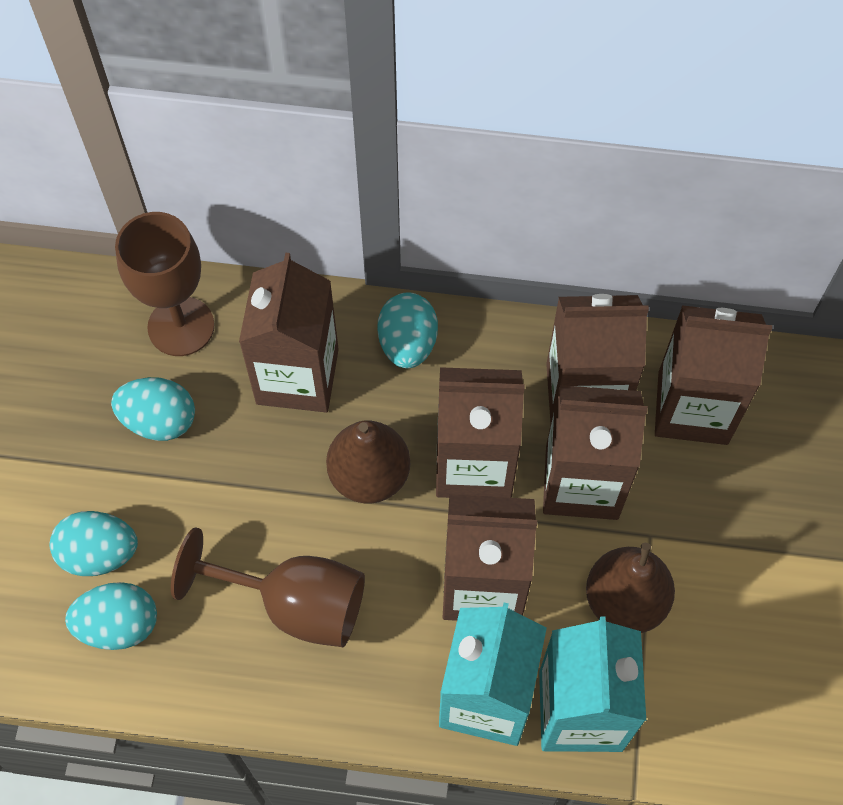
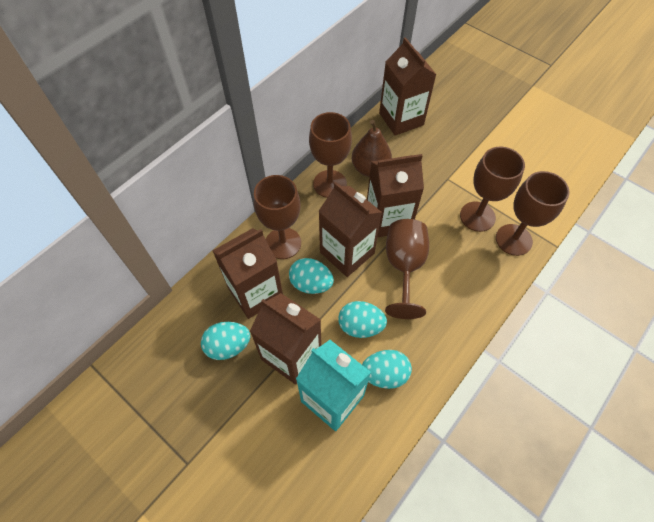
brown carton: 6 -> 5
brown goblet: 2 -> 5
brown pear: 2 -> 1
turquoise carton: 2 -> 1

